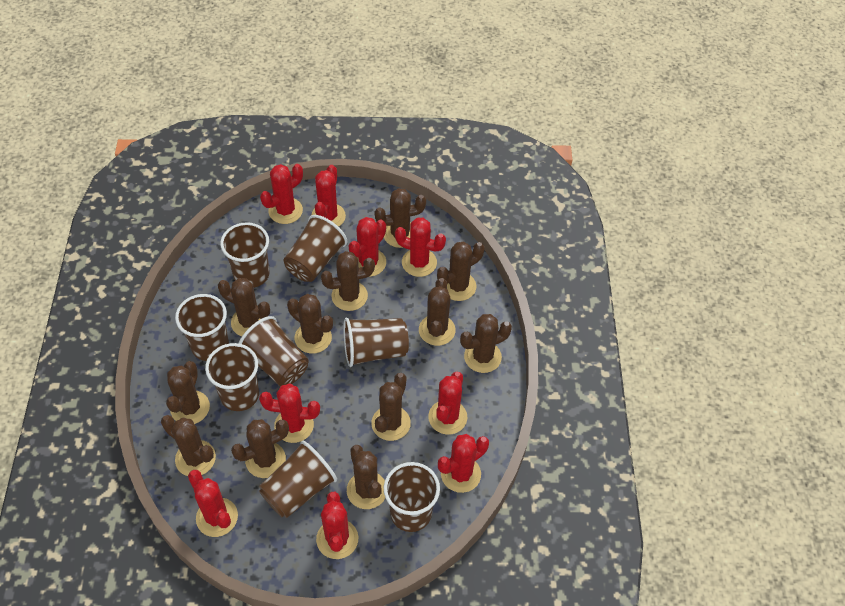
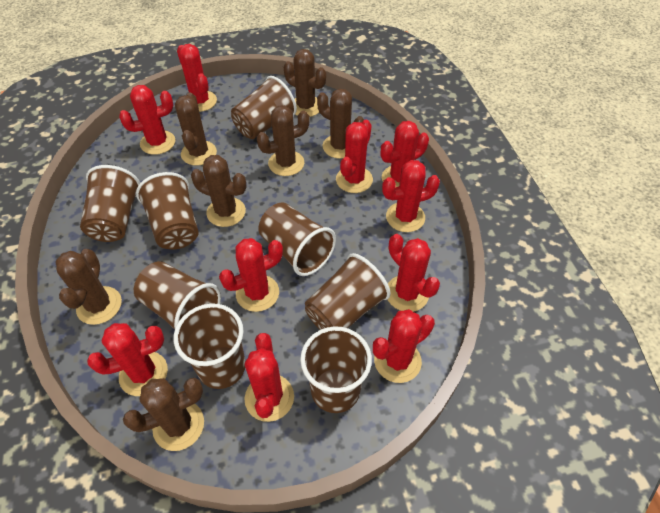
brown cactus: 12 -> 7
red cactus: 9 -> 10

